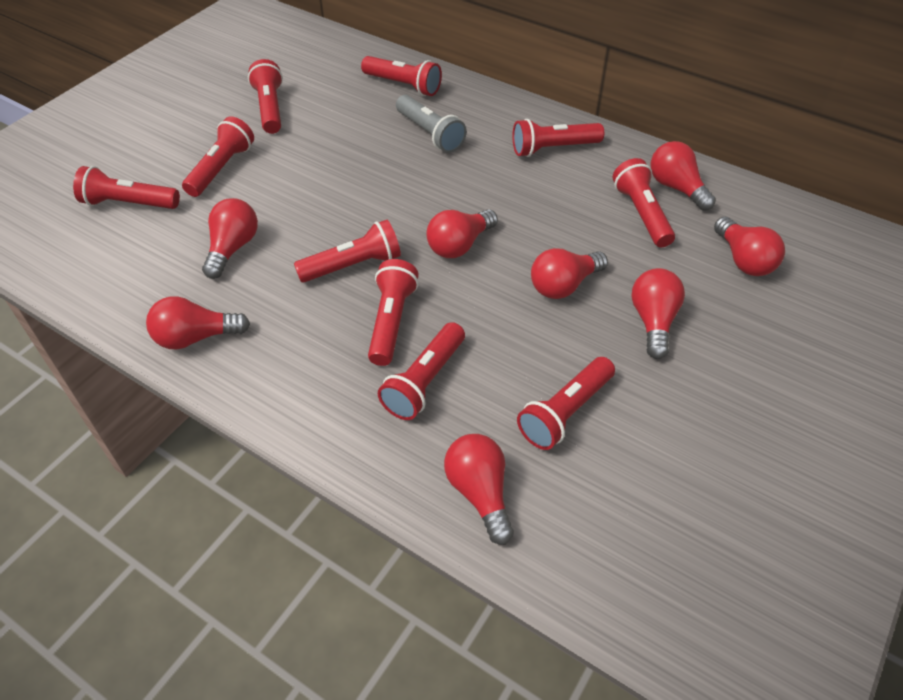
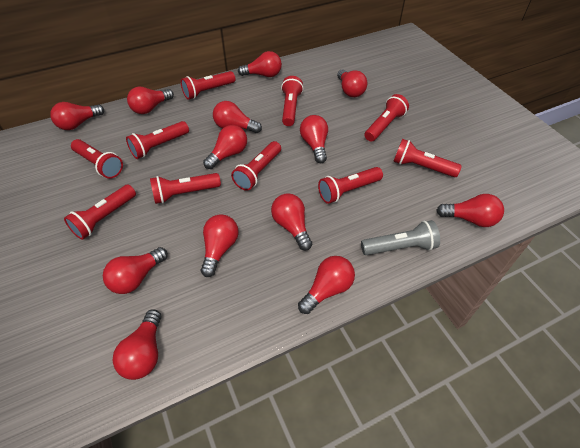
red light bulb: 8 -> 13

